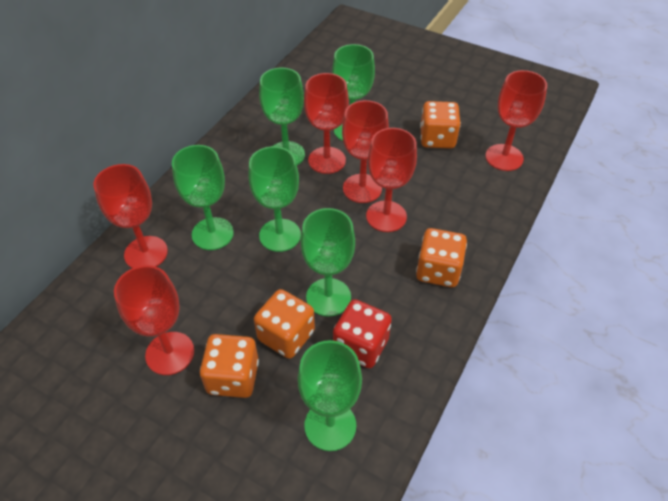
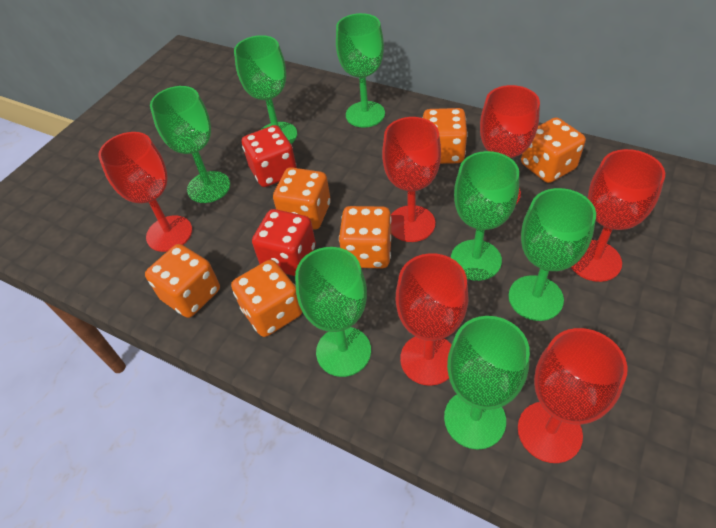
green goblet: 6 -> 7
orange dice: 4 -> 6
red dice: 1 -> 2

